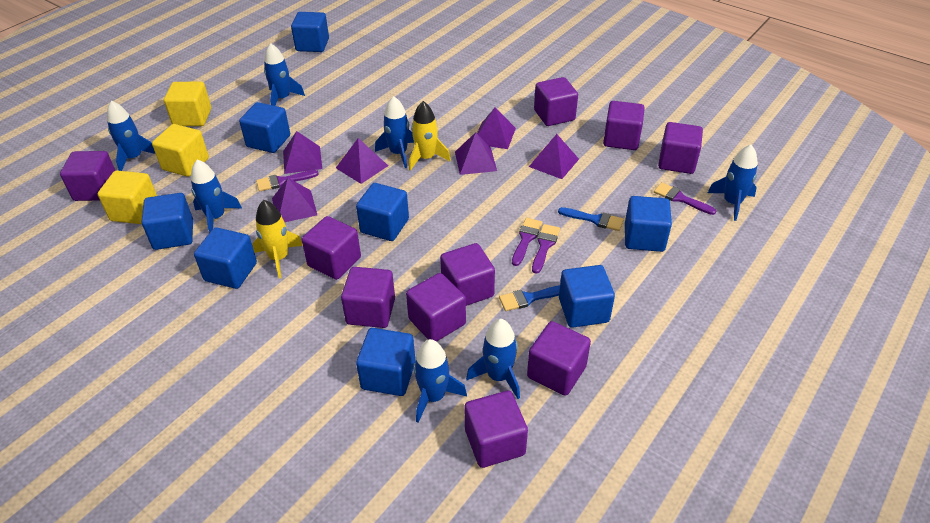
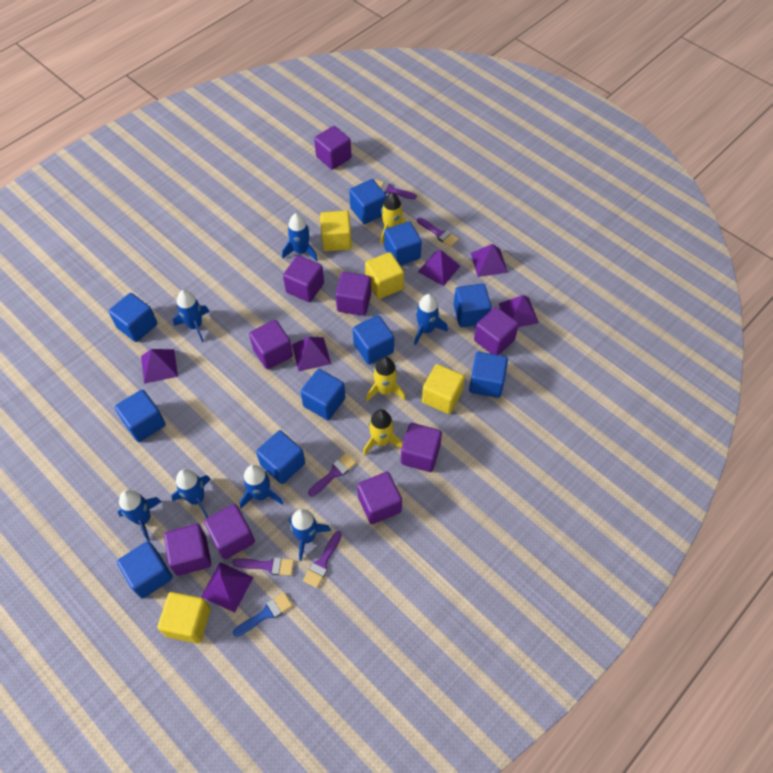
blue brush: 2 -> 1
blue cube: 8 -> 10
purple brush: 4 -> 5
purple cube: 10 -> 9
yellow cube: 3 -> 4
yellow rocket: 2 -> 3

